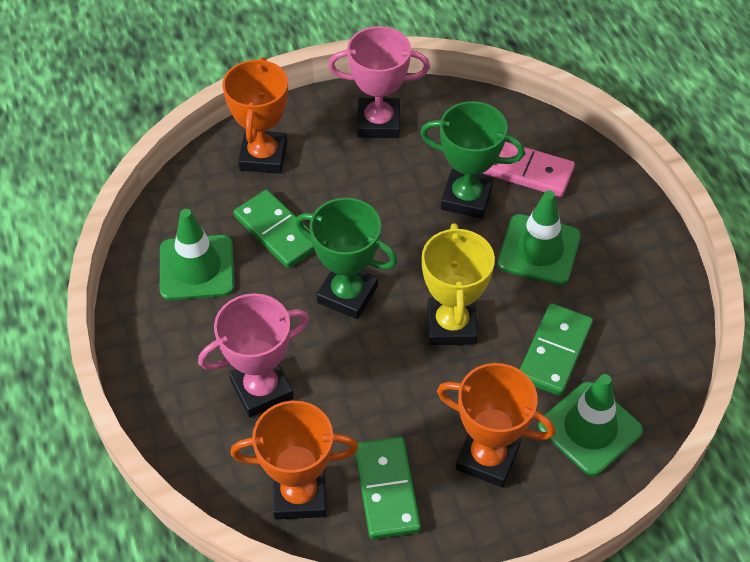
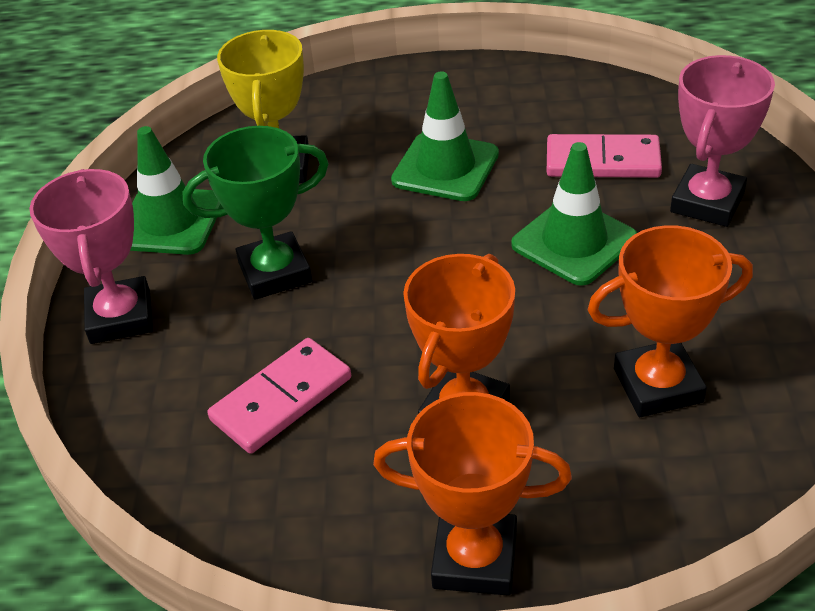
green domino: 3 -> 0
green trophy: 2 -> 1
pink domino: 1 -> 2

